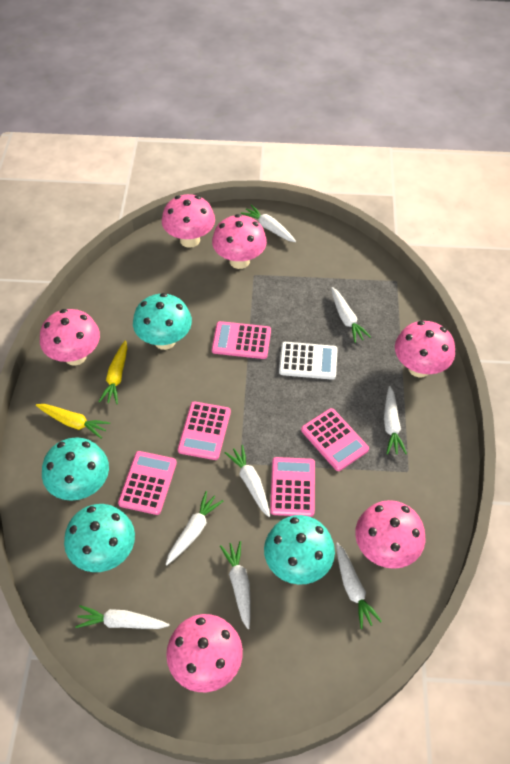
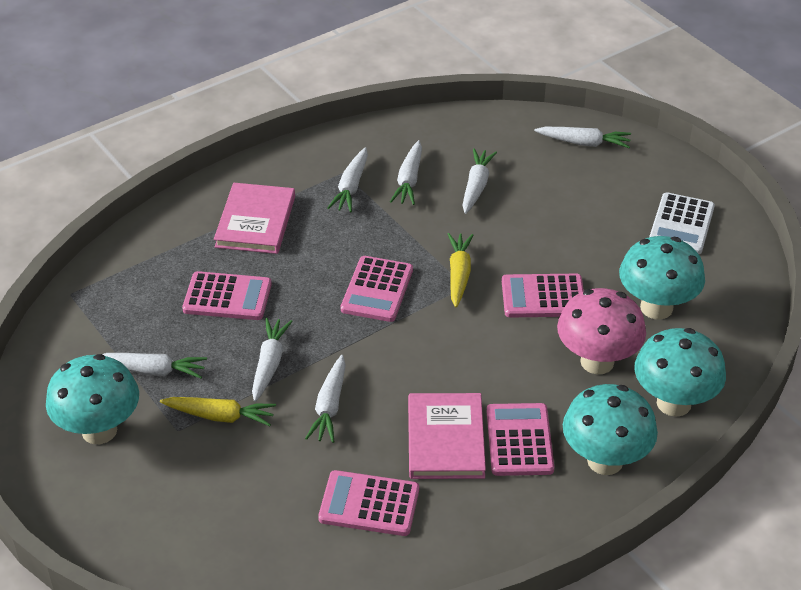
pink book: 0 -> 2
pink mushroom: 6 -> 1
white carrot: 8 -> 7

